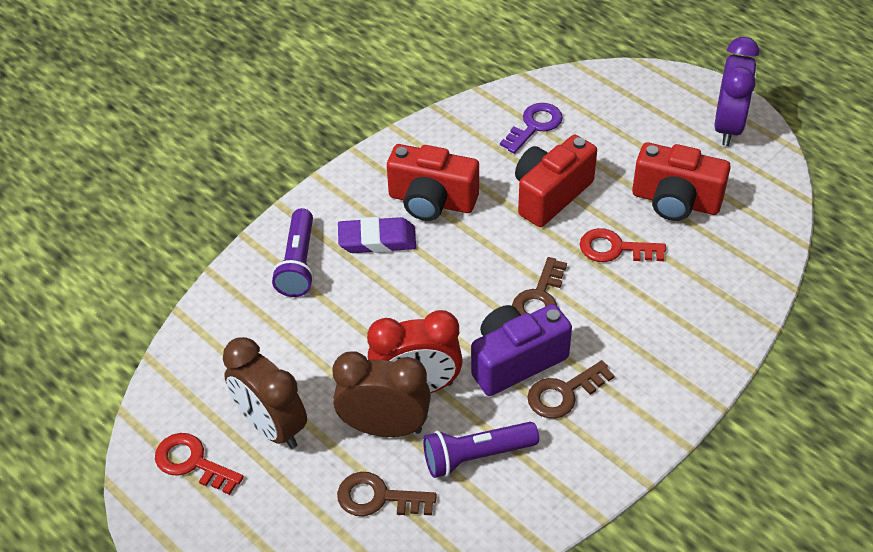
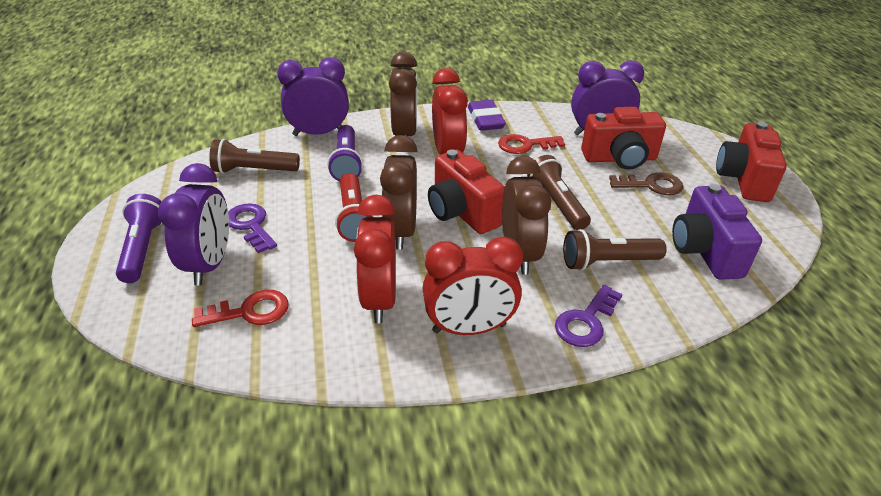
brown clock: 2 -> 3
brown flashlight: 0 -> 3
brown key: 3 -> 1
purple clock: 1 -> 3
purple key: 1 -> 2
red clock: 1 -> 3
red flashlight: 0 -> 1

